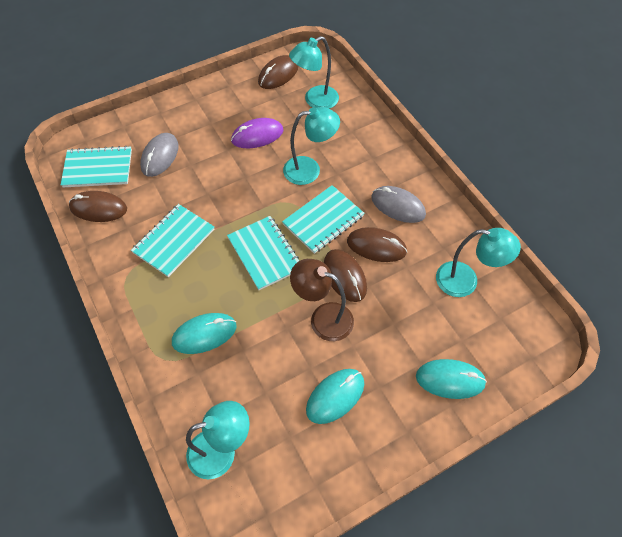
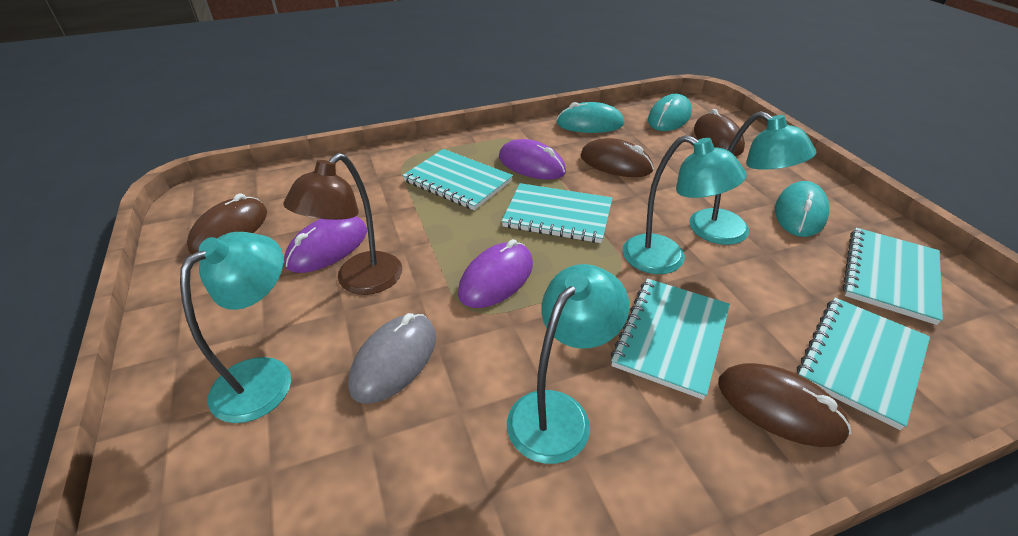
grey mouse: 2 -> 1
purple mouse: 1 -> 3
turquoise notebook: 4 -> 5

